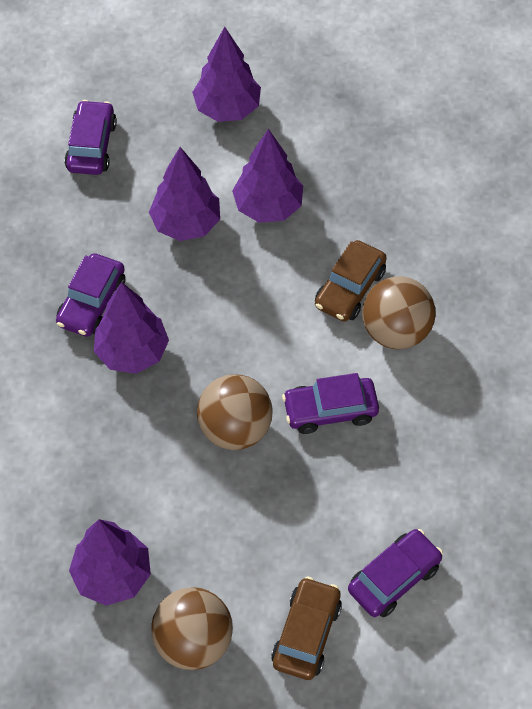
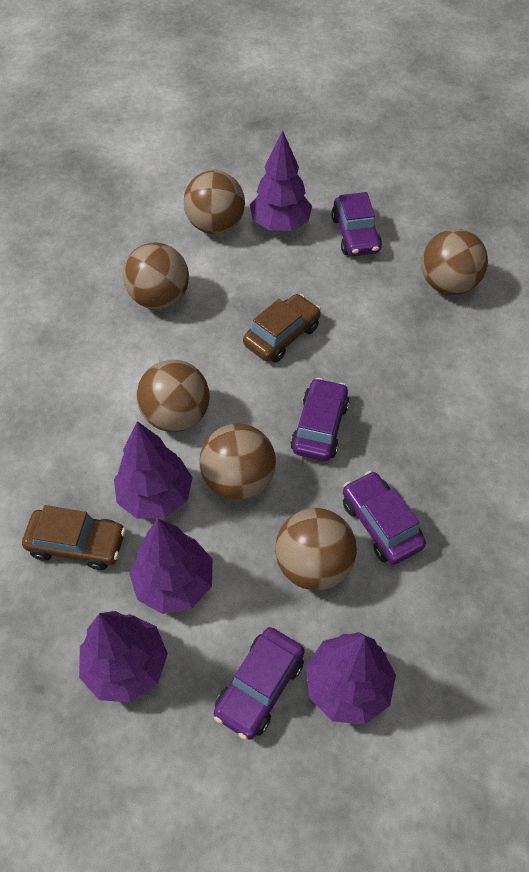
brown ball: 3 -> 6

